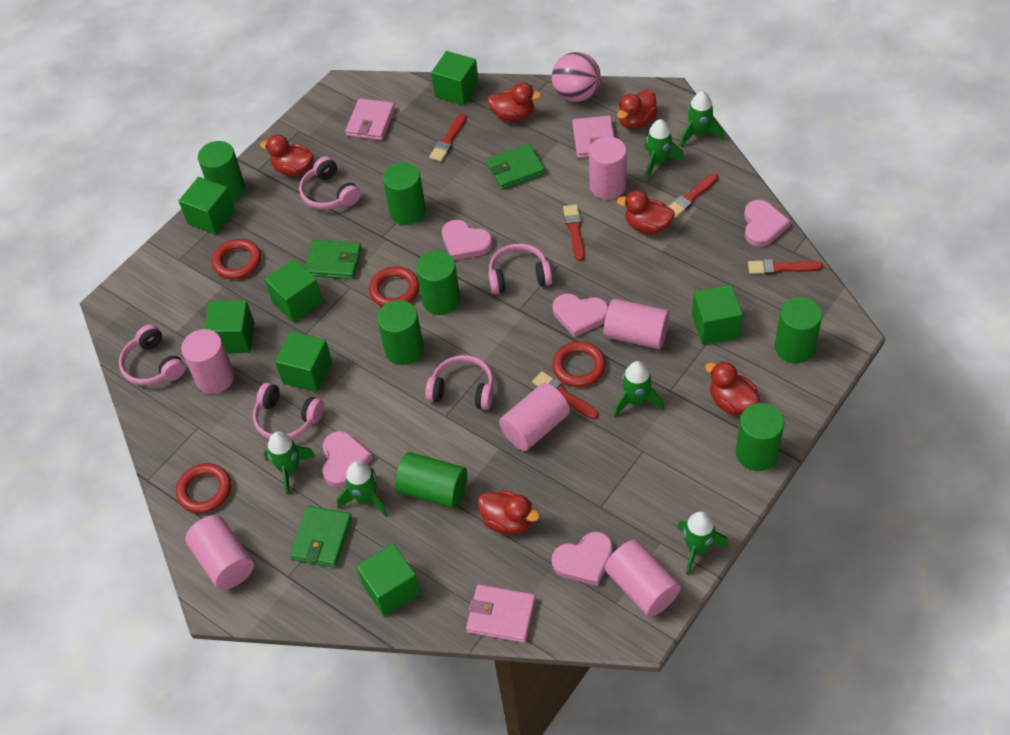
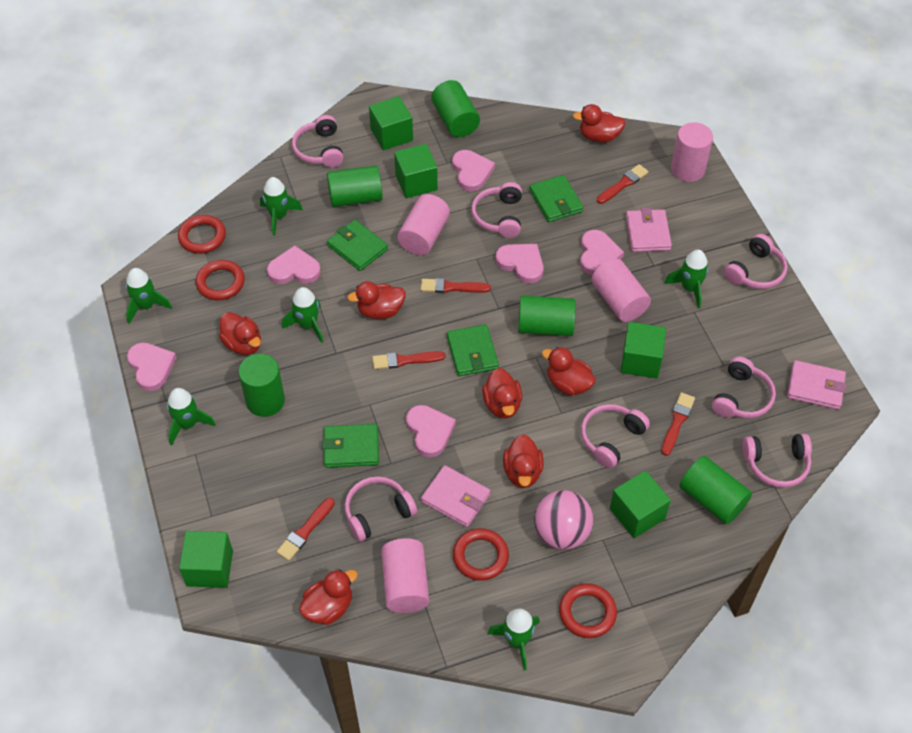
green cube: 7 -> 5
green cylinder: 7 -> 5
green wallet: 3 -> 4
pink cylinder: 6 -> 4
pink headphones: 5 -> 7
pink heart: 5 -> 6
red duck: 6 -> 7

